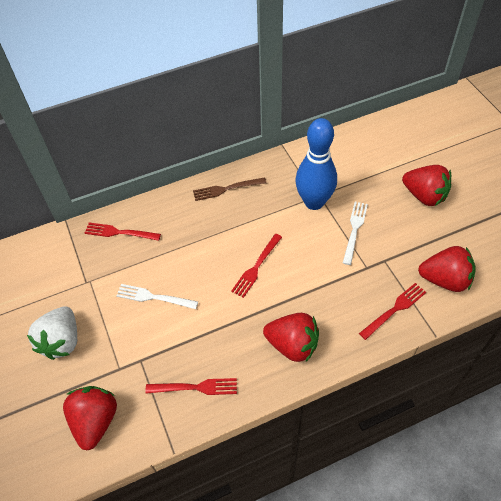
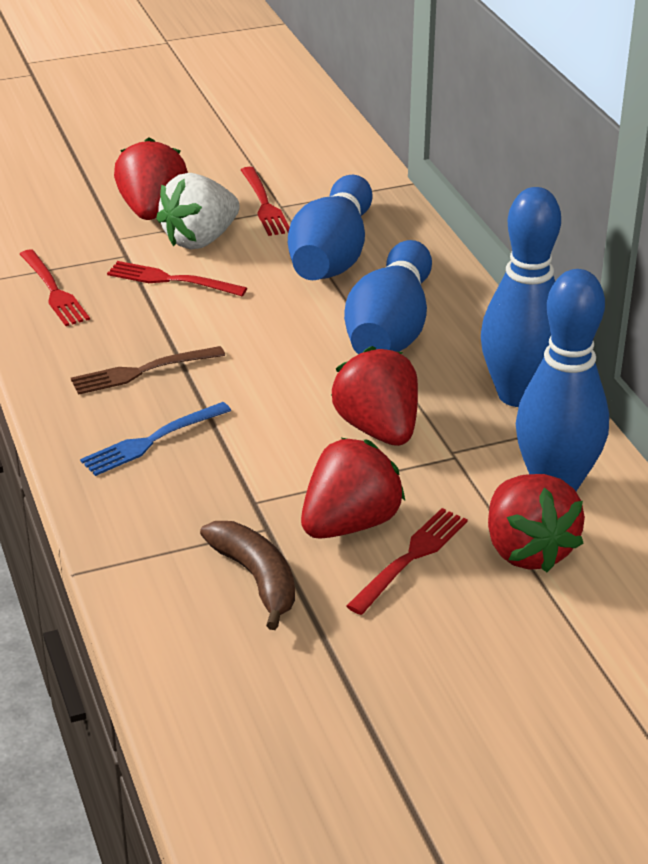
blue bowling pin: 1 -> 4
blue fork: 0 -> 1
brown banana: 0 -> 1
white fork: 2 -> 0

